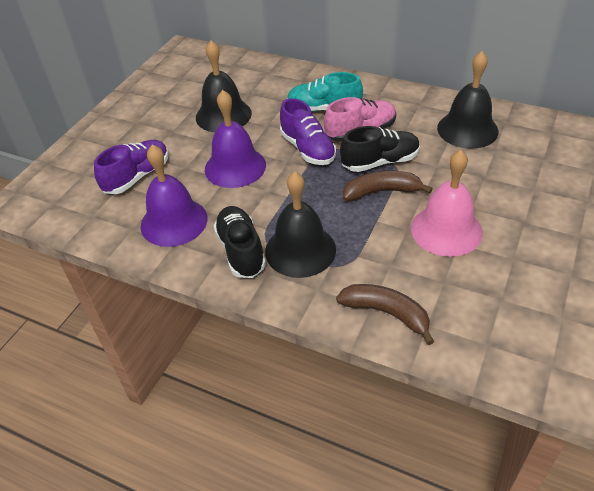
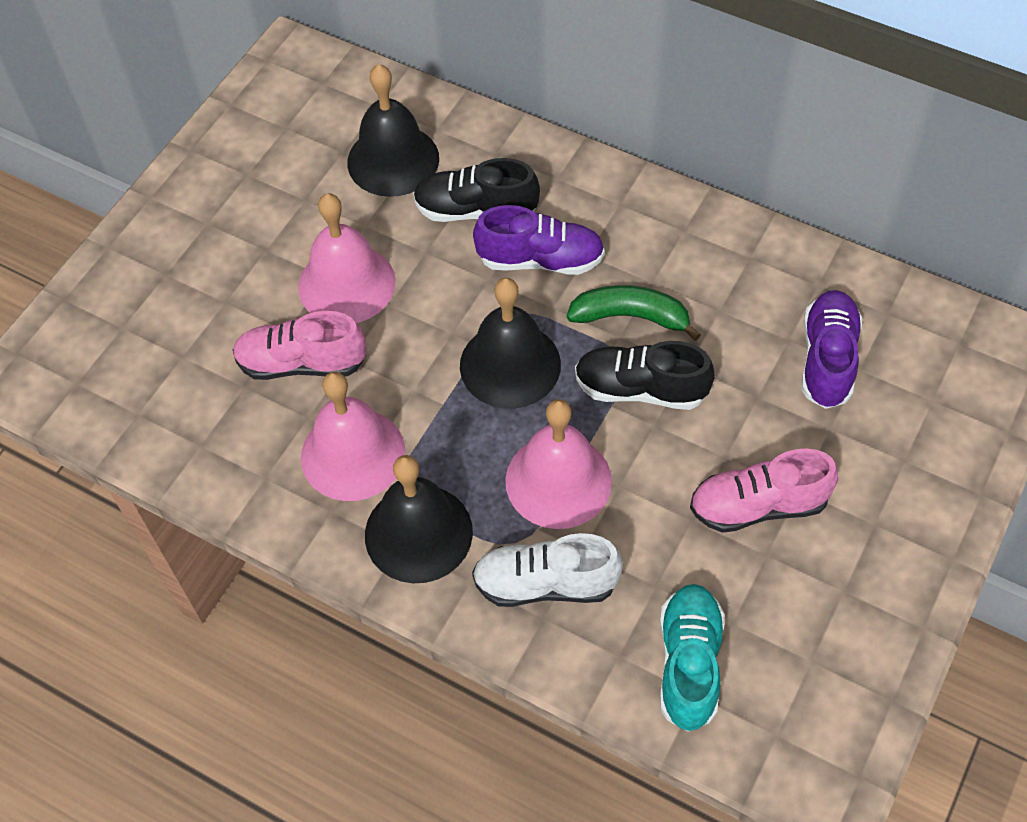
brown banana: 2 -> 0
green banana: 0 -> 1
pink bell: 1 -> 3
pink shoe: 1 -> 2
purple bell: 2 -> 0
white shoe: 0 -> 1

